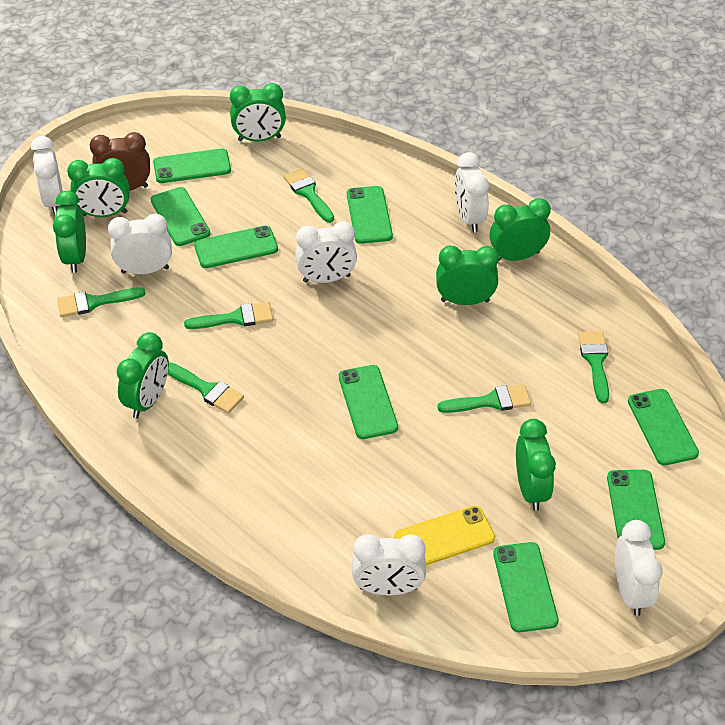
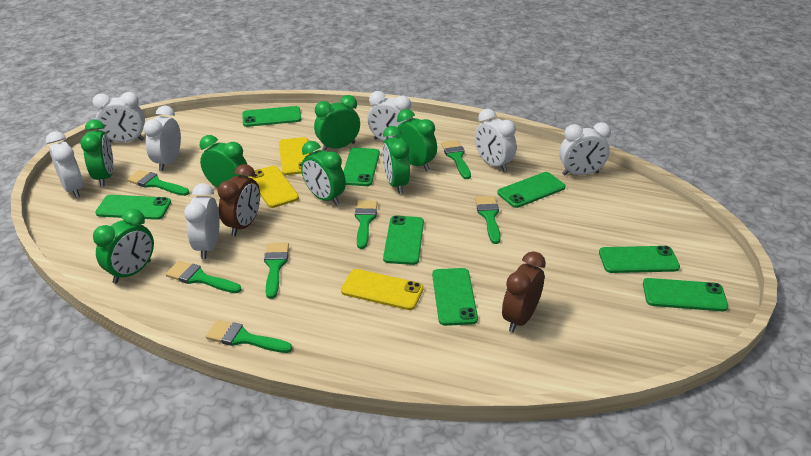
brown clock: 1 -> 2
green brush: 6 -> 7
white clock: 6 -> 7
yellow phone: 1 -> 3

